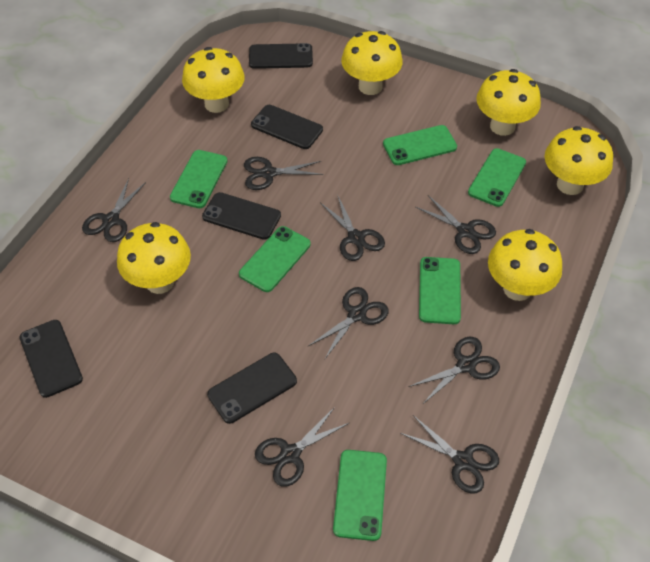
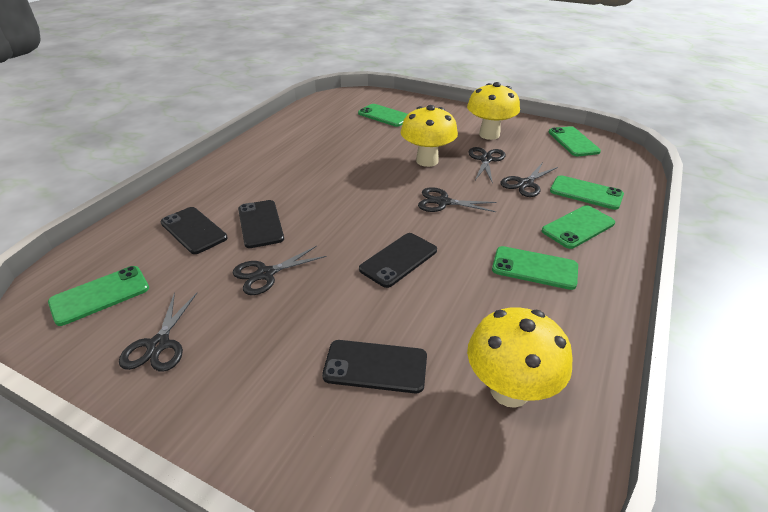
black phone: 5 -> 4
black scissors: 8 -> 5
yellow mushroom: 6 -> 3

